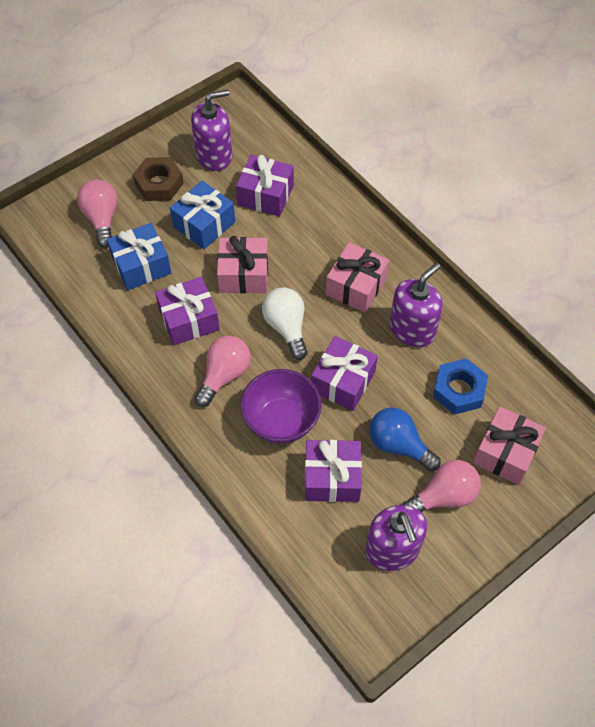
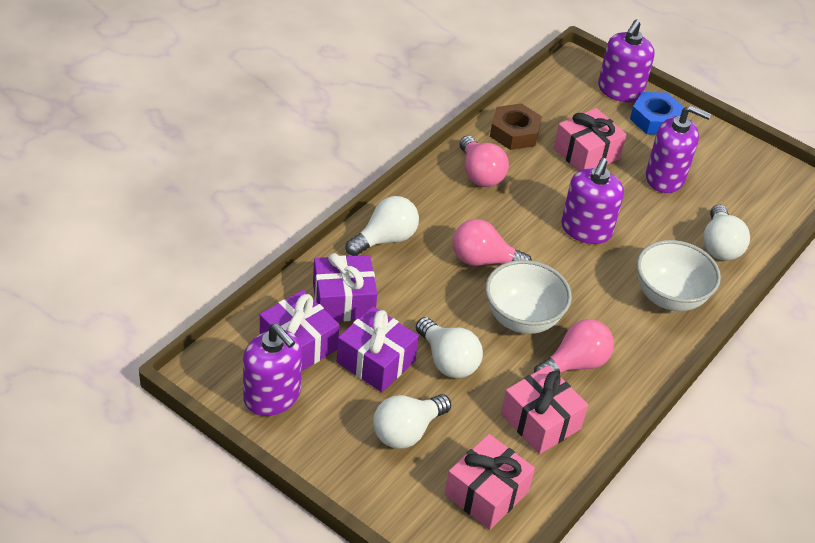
blue gift: 2 -> 0
blue light bulb: 1 -> 0
purple bowl: 1 -> 0
purple gift: 4 -> 3
purple soap dispenser: 3 -> 4
white bowl: 0 -> 2
white light bulb: 1 -> 4

